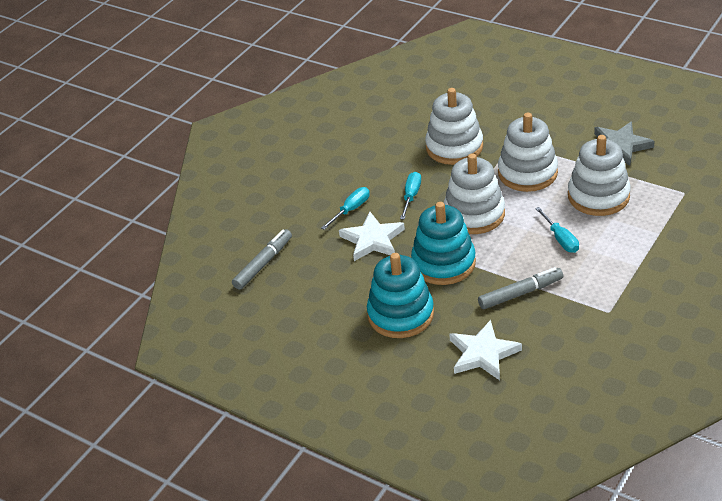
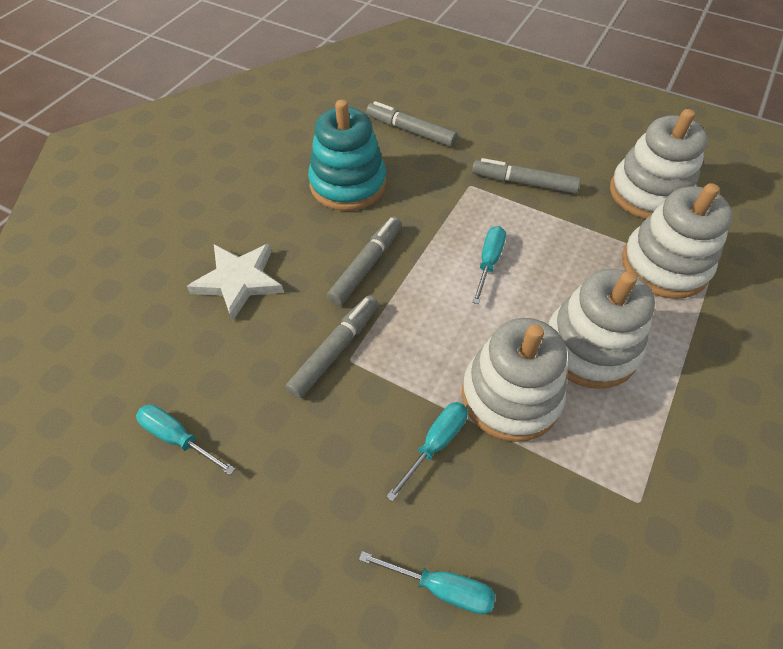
grey marker: 2 -> 4
grey star: 1 -> 0
turquoise screwdriver: 3 -> 4
turquoise stacking toy: 2 -> 1
white star: 2 -> 1

